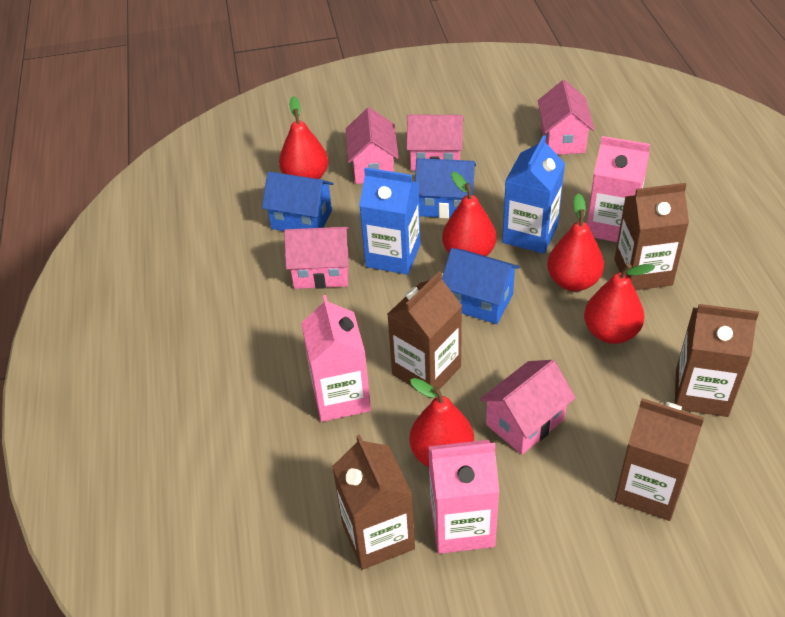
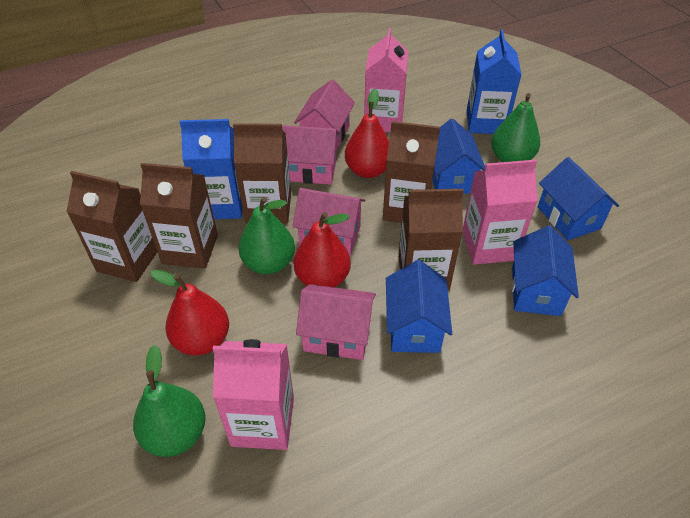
blue house: 3 -> 4
green pear: 0 -> 3
pink house: 5 -> 4
red pear: 5 -> 3

